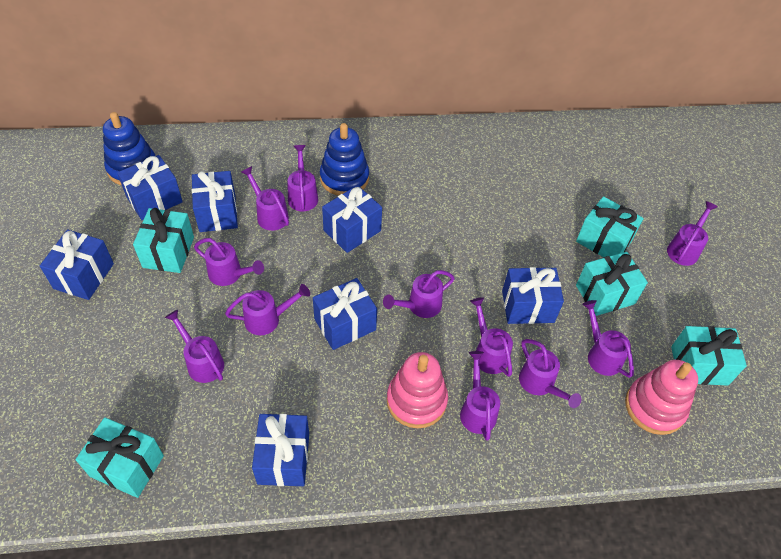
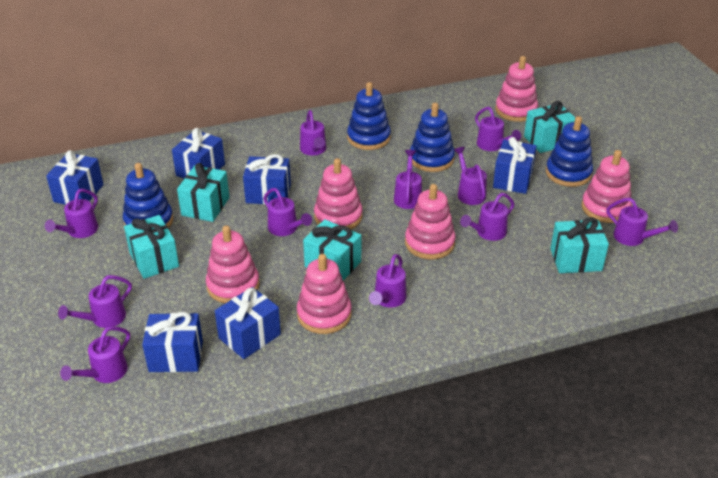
blue gift: 7 -> 6
blue stacking toy: 2 -> 4
pink stacking toy: 2 -> 6

